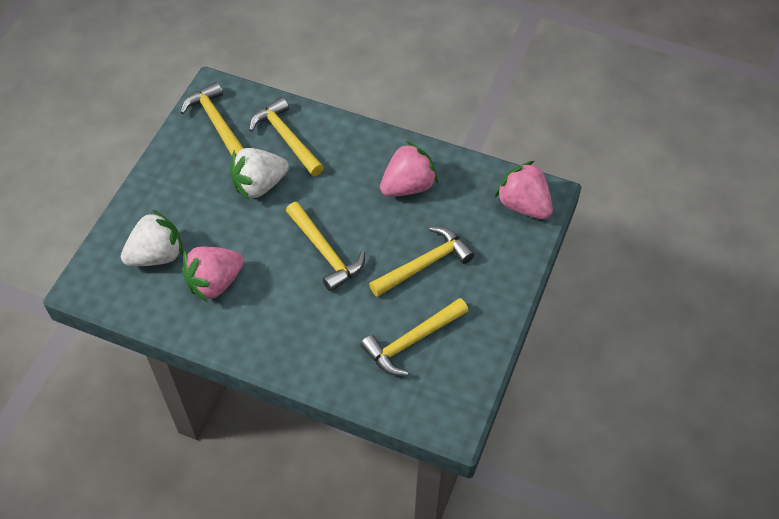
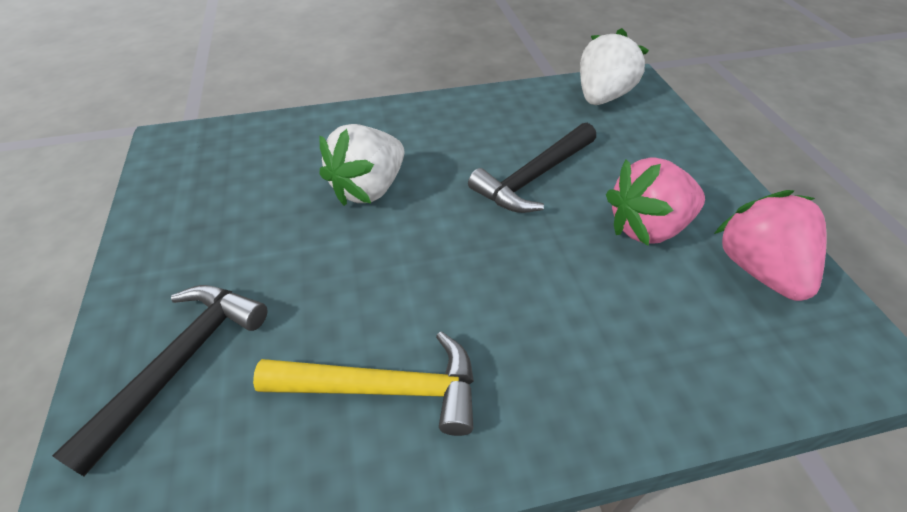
black hammer: 0 -> 2
pink strawberry: 3 -> 2
yellow hammer: 5 -> 1

